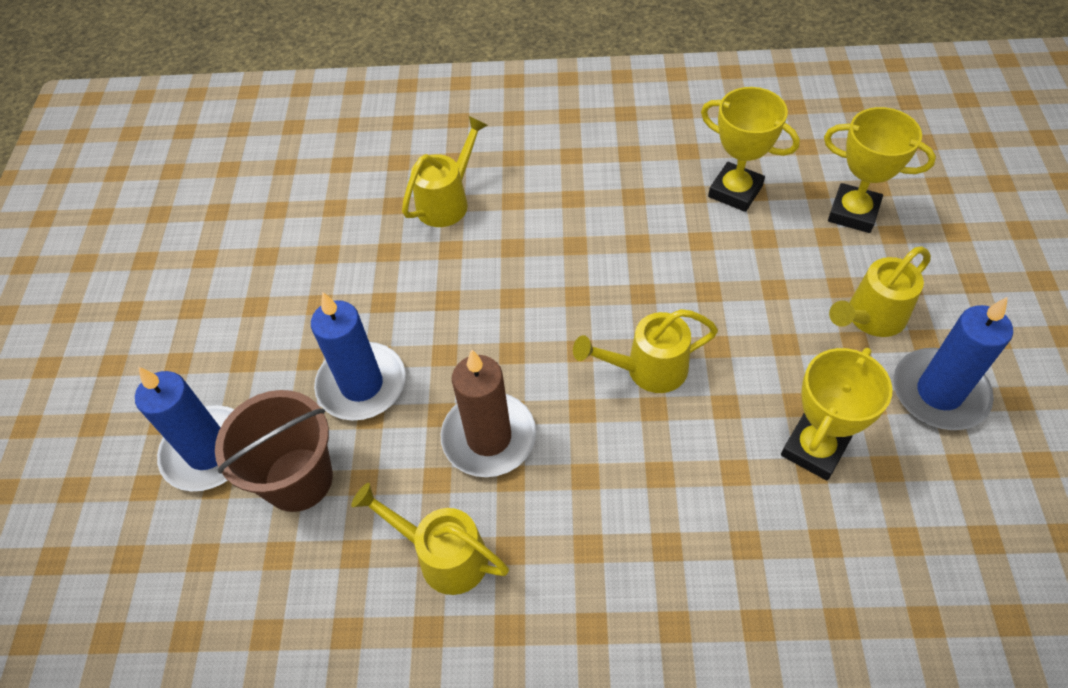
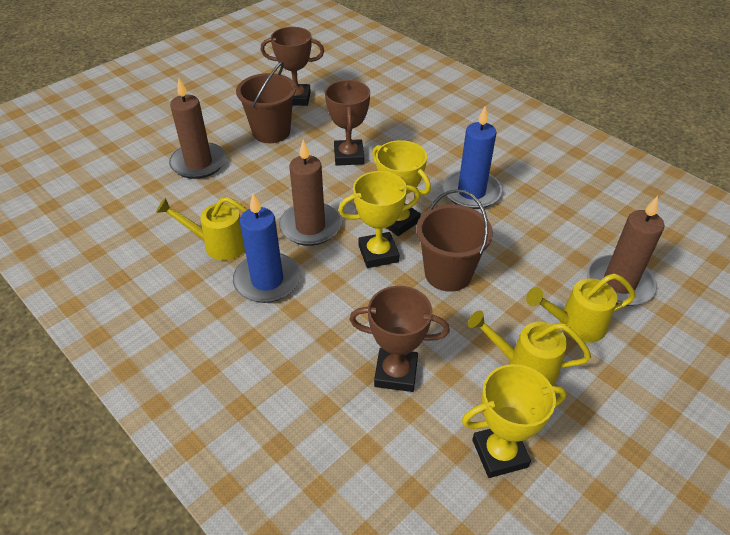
blue candle: 3 -> 2
brown bucket: 1 -> 2
brown candle: 1 -> 3
brown trophy: 0 -> 3
yellow watering can: 4 -> 3

